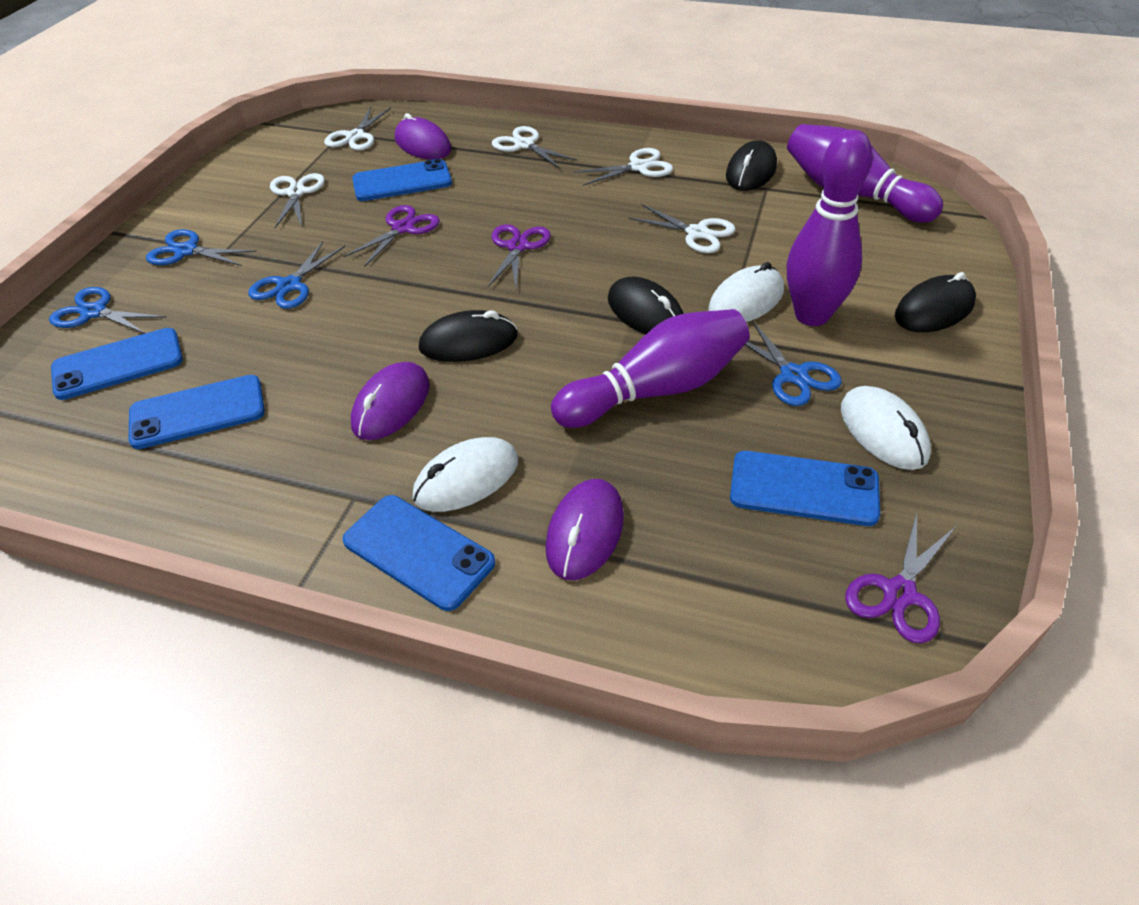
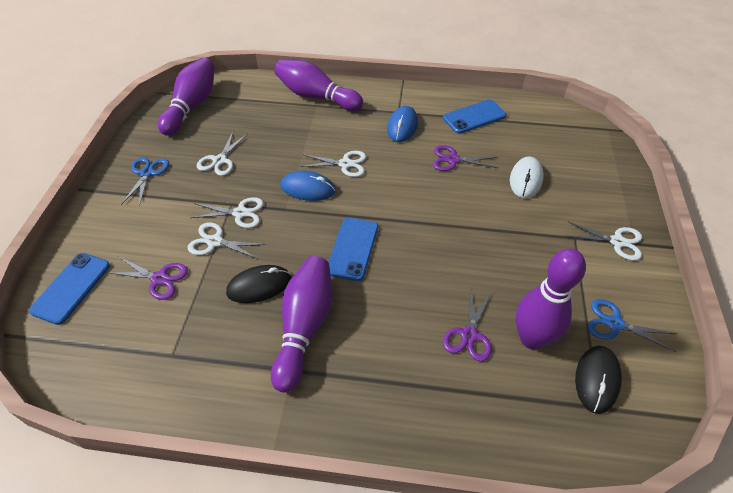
black mouse: 4 -> 2
blue mouse: 0 -> 2
blue phone: 5 -> 3
blue scissors: 4 -> 2
purple bowling pin: 3 -> 4
purple mouse: 3 -> 0
white mouse: 3 -> 1

